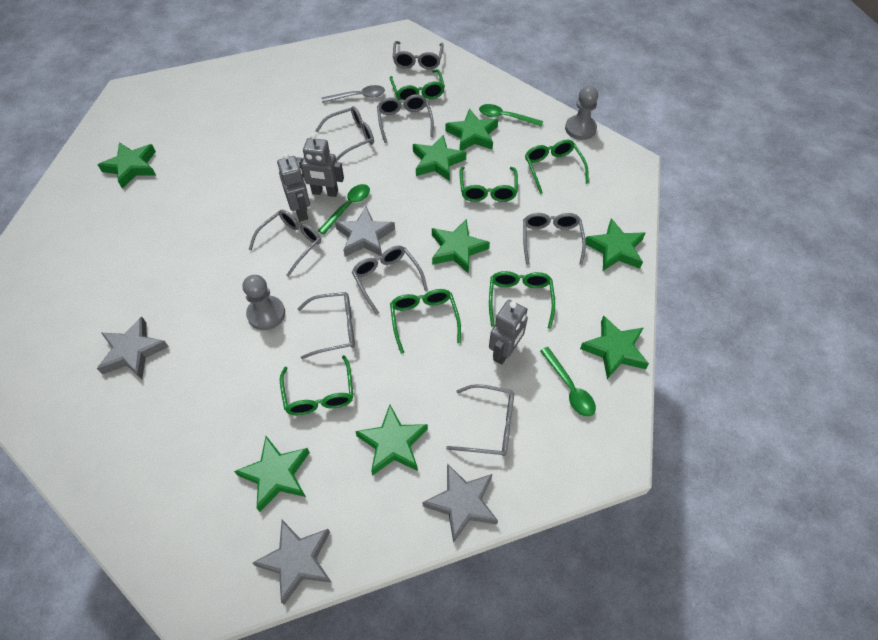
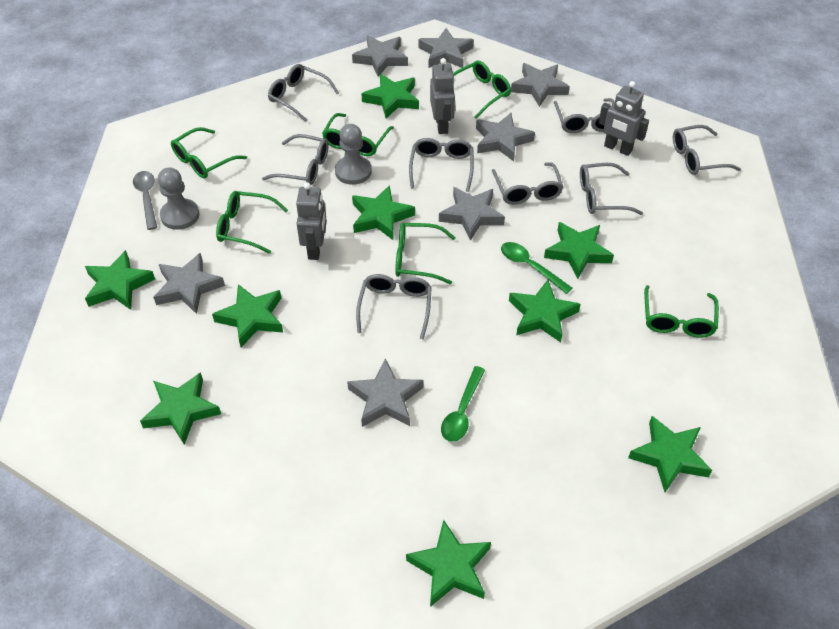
green spoon: 3 -> 2
green star: 8 -> 9
grey star: 4 -> 7

